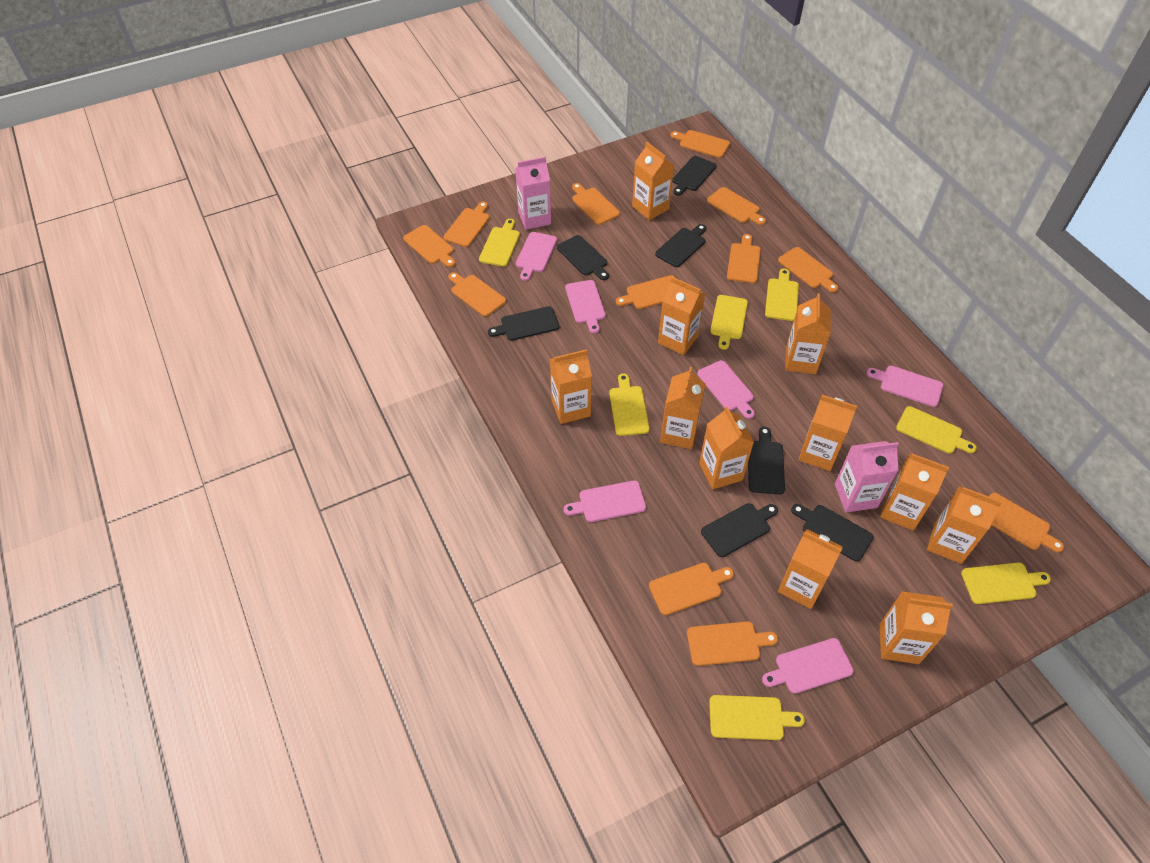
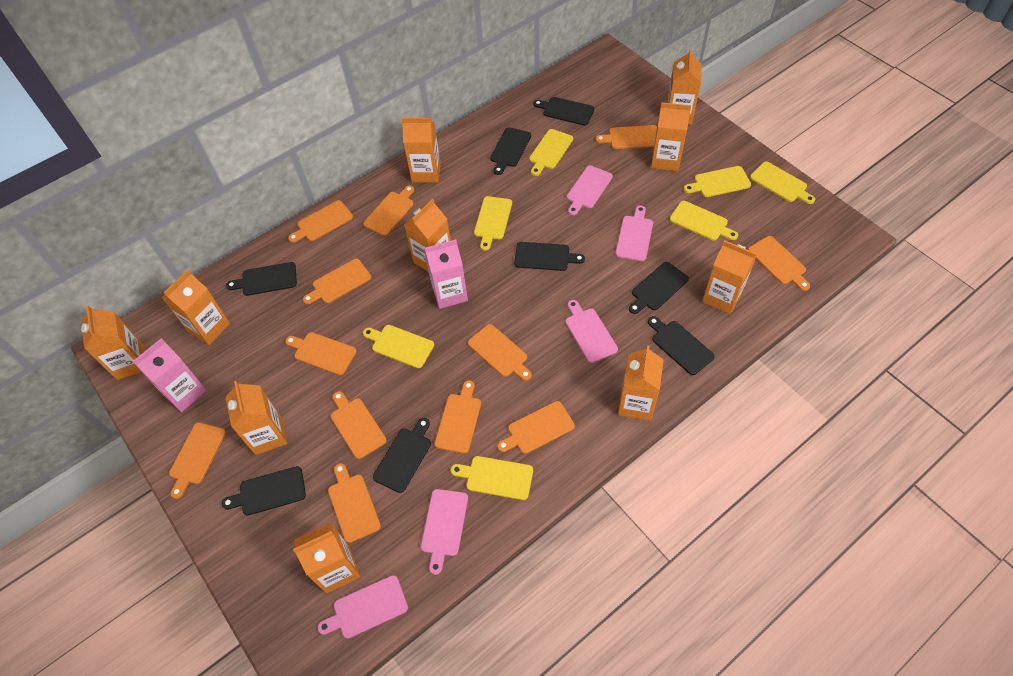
black cutting board: 7 -> 8
orange carton: 11 -> 10
pink cutting board: 6 -> 5

